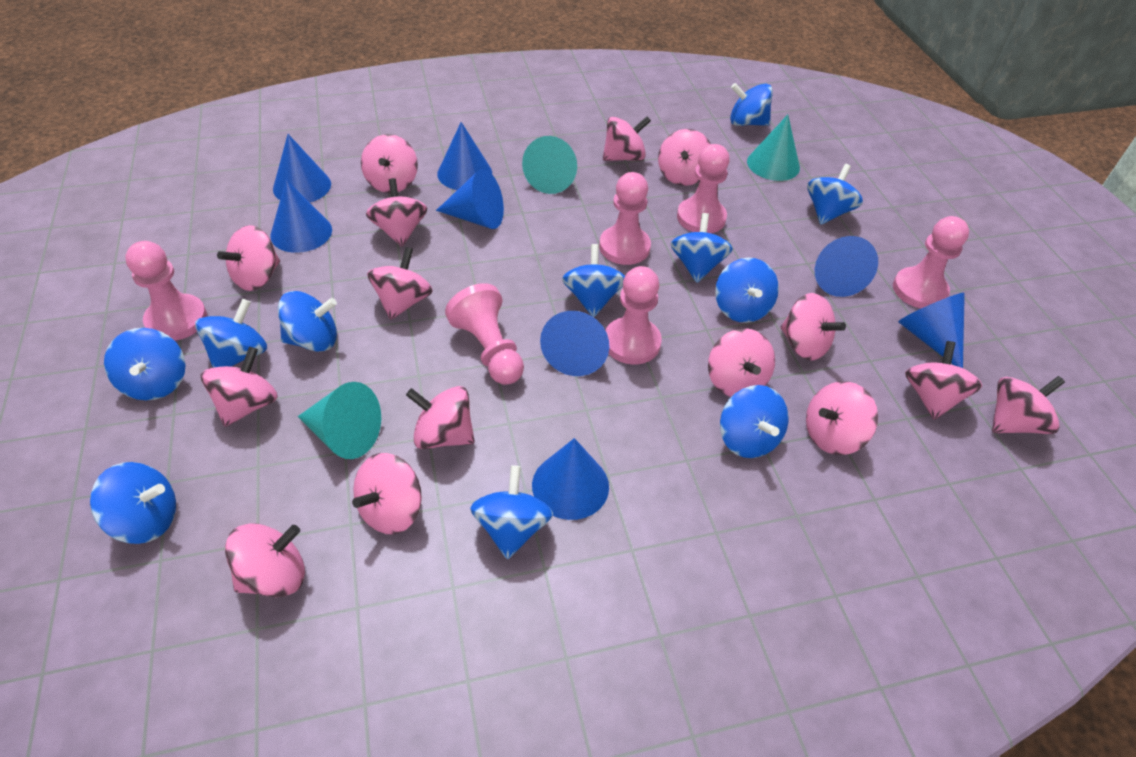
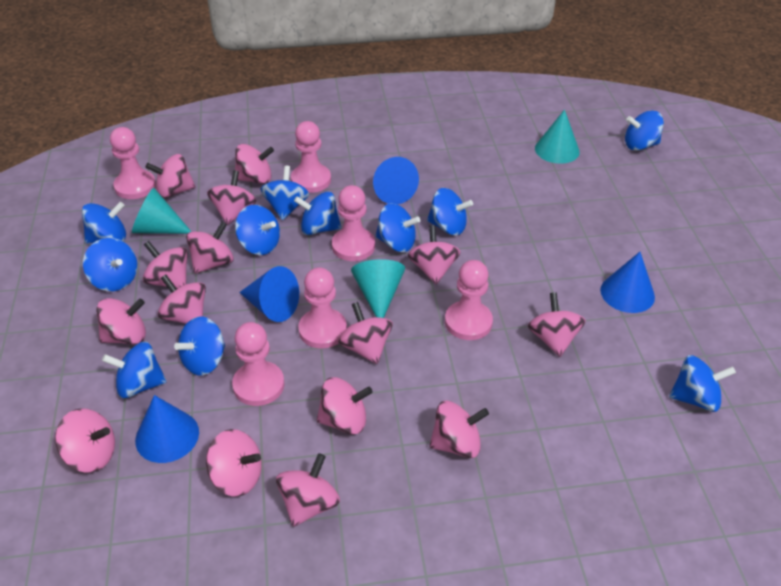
blue cone: 8 -> 4

